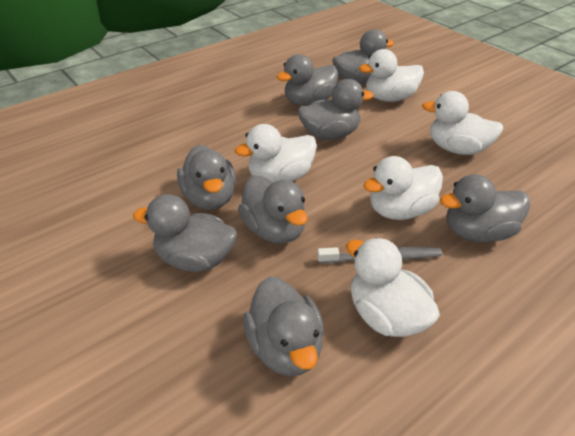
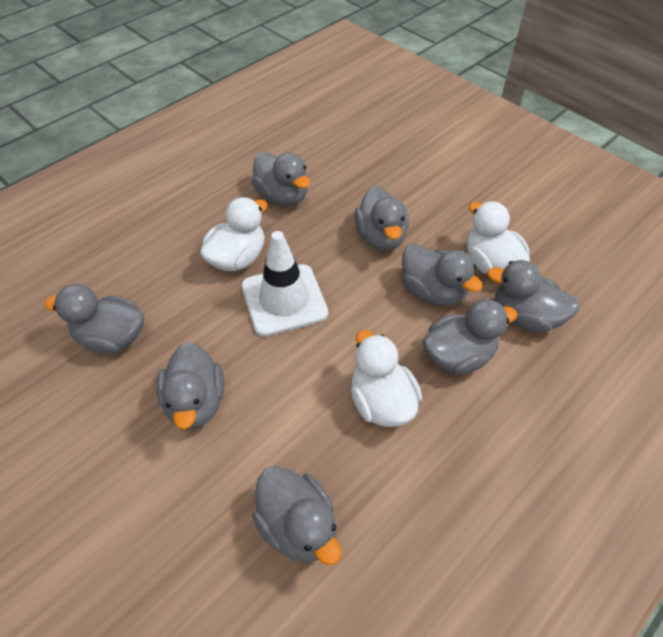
grey toothbrush: 1 -> 0
white duck: 5 -> 3
white traffic cone: 0 -> 1

